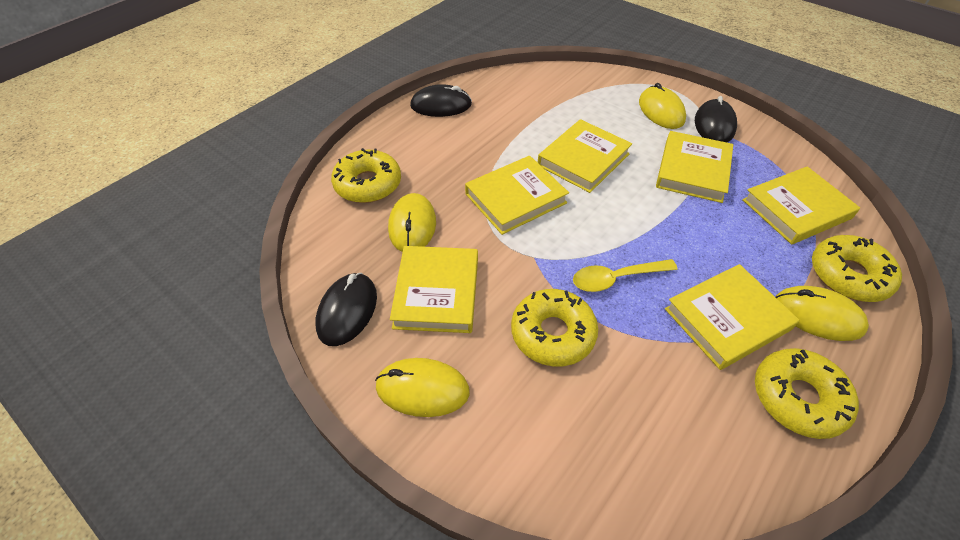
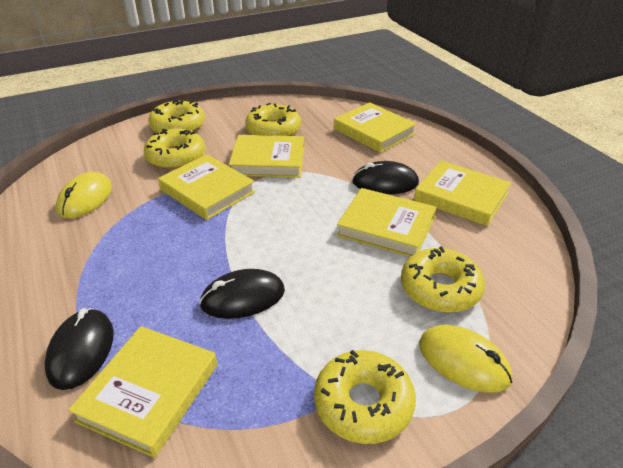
yellow donut: 4 -> 5
yellow mouse: 4 -> 2
yellow spoon: 1 -> 0

